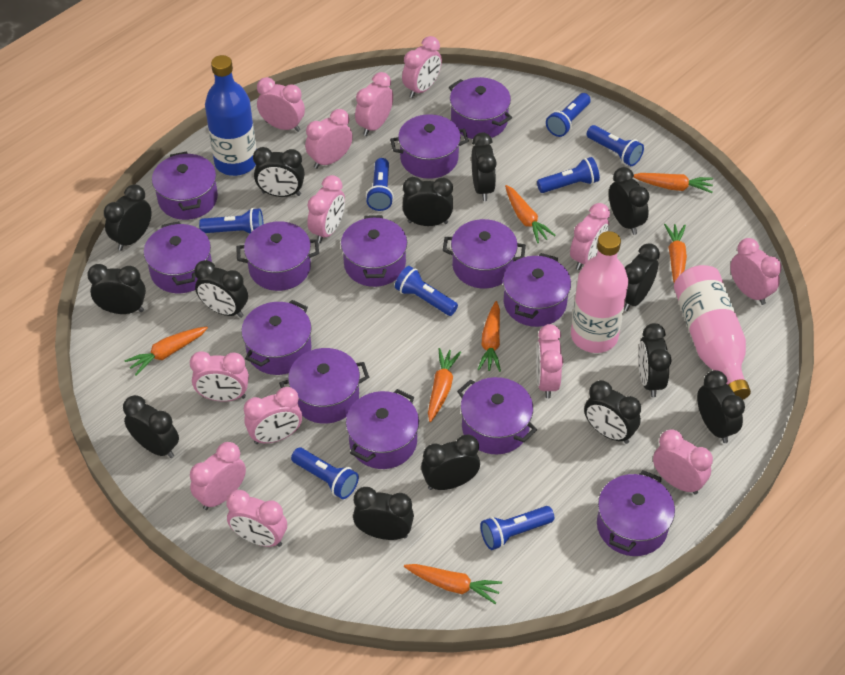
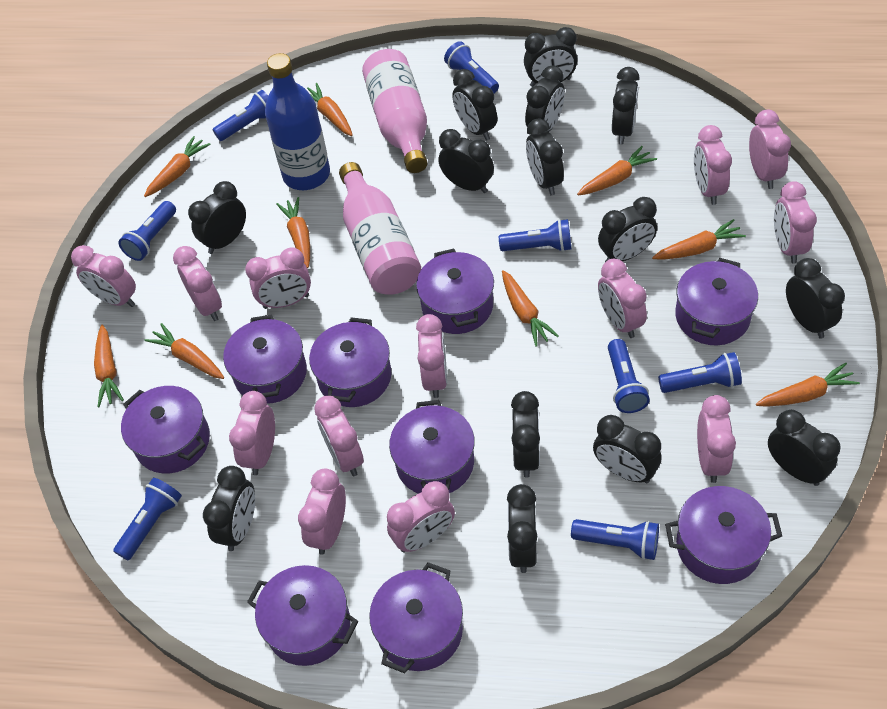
orange carrot: 7 -> 9
purple pot: 13 -> 9

